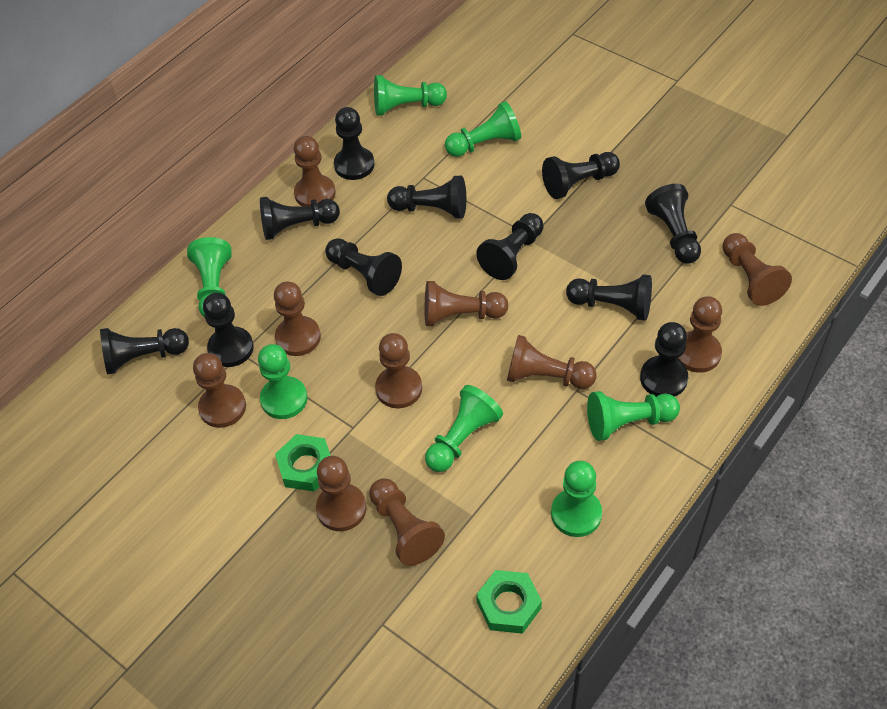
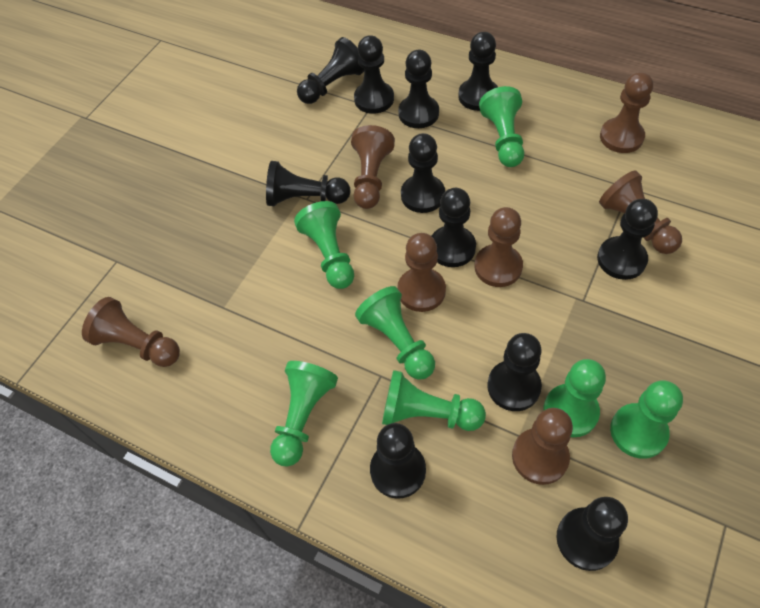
brown pawn: 10 -> 7
green nut: 2 -> 0

